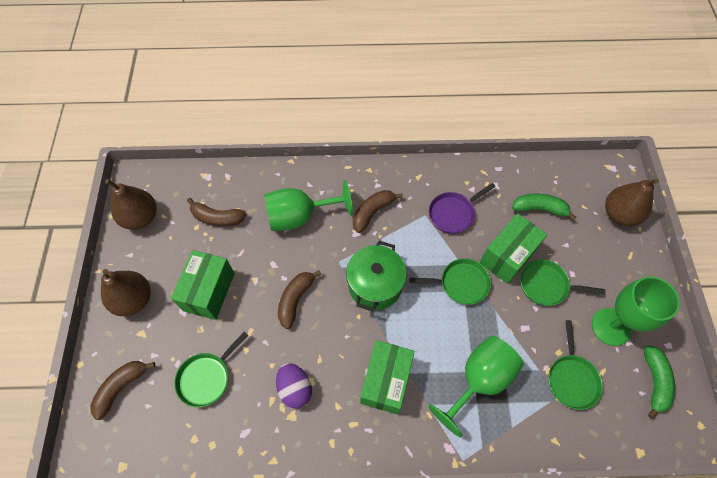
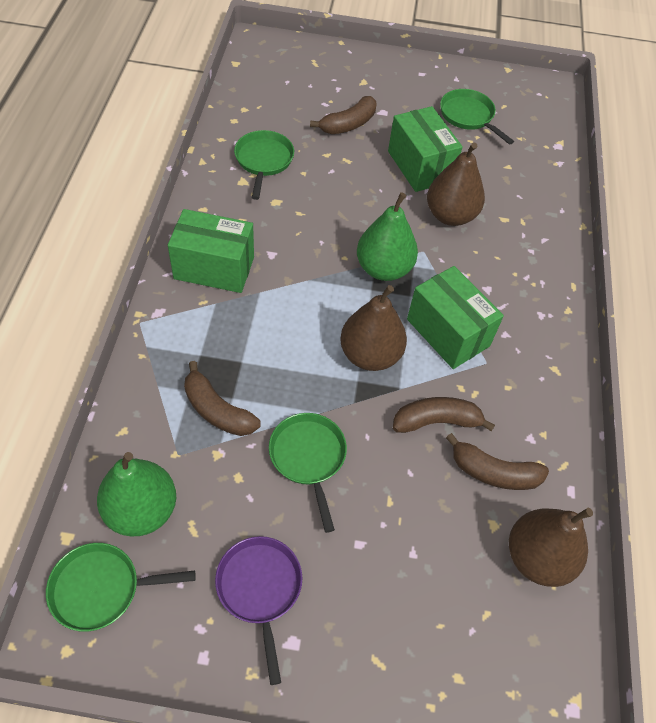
green banana: 2 -> 0
green goblet: 3 -> 0
green pear: 0 -> 2
green pot: 1 -> 0
purple egg: 1 -> 0

